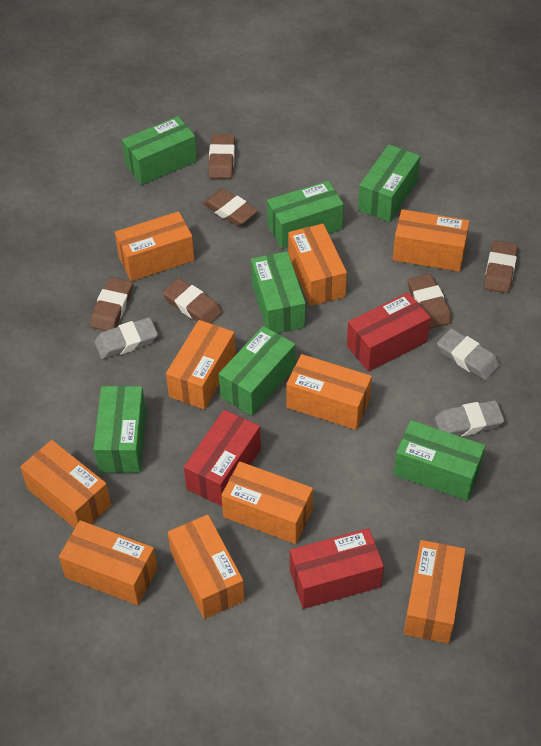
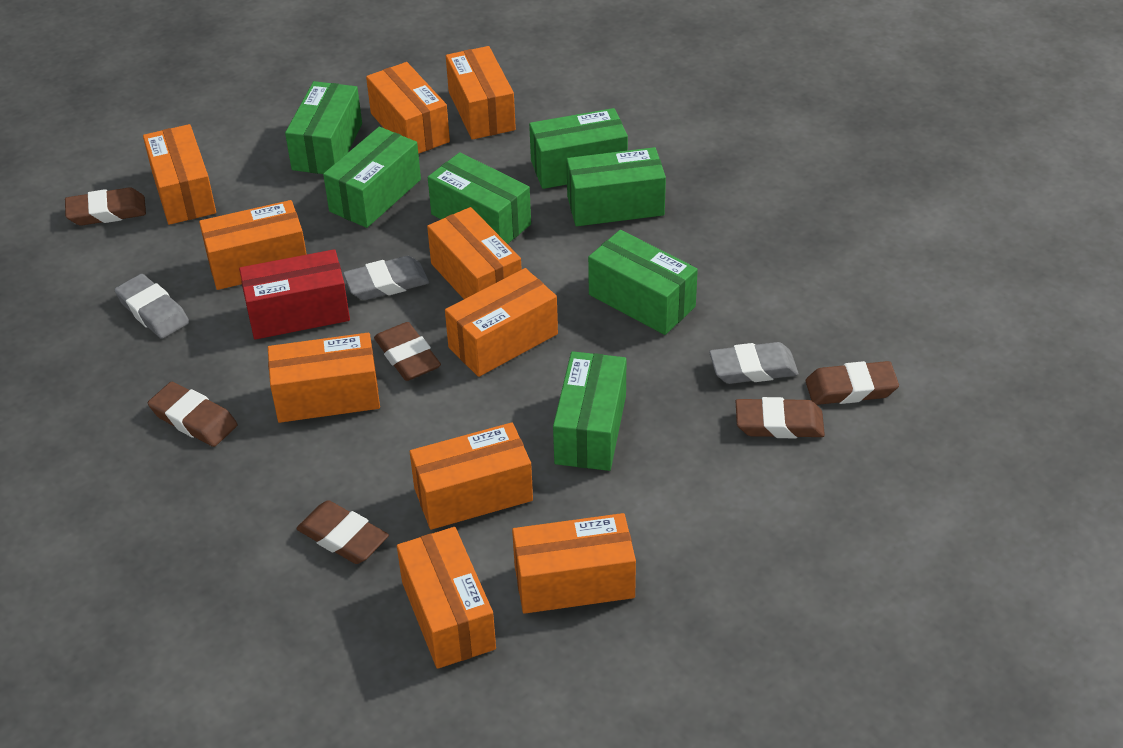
red box: 3 -> 1

